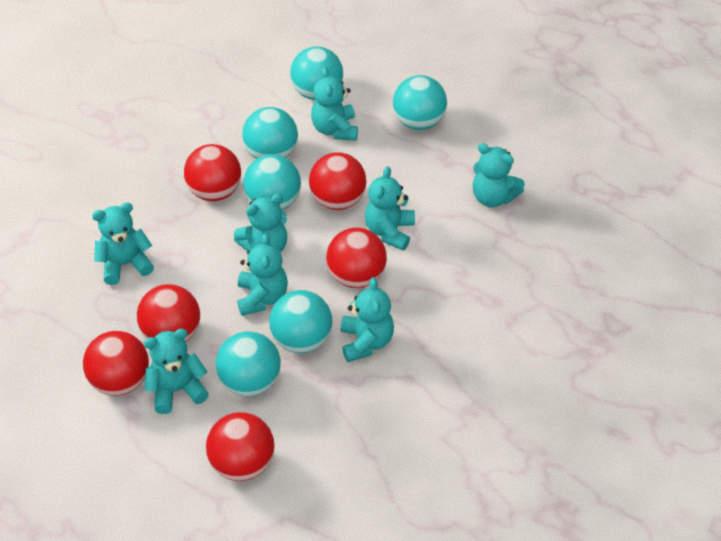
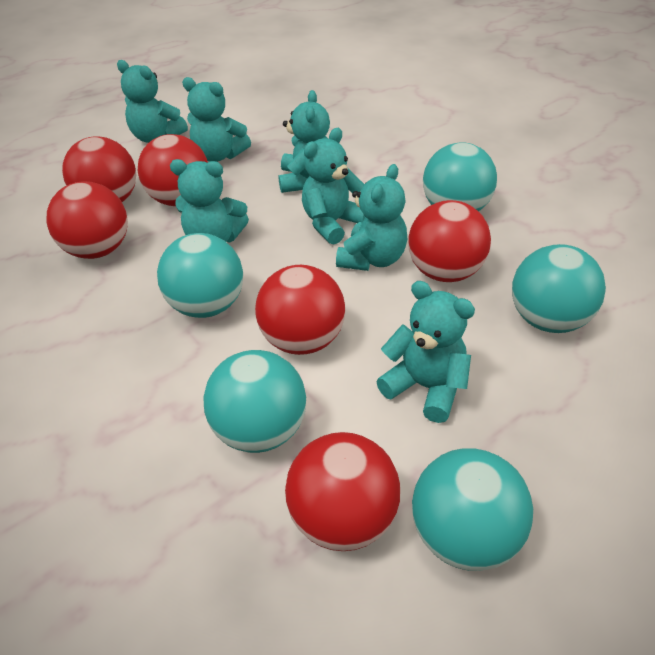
turquoise ball: 6 -> 5
turquoise teddy bear: 8 -> 7

